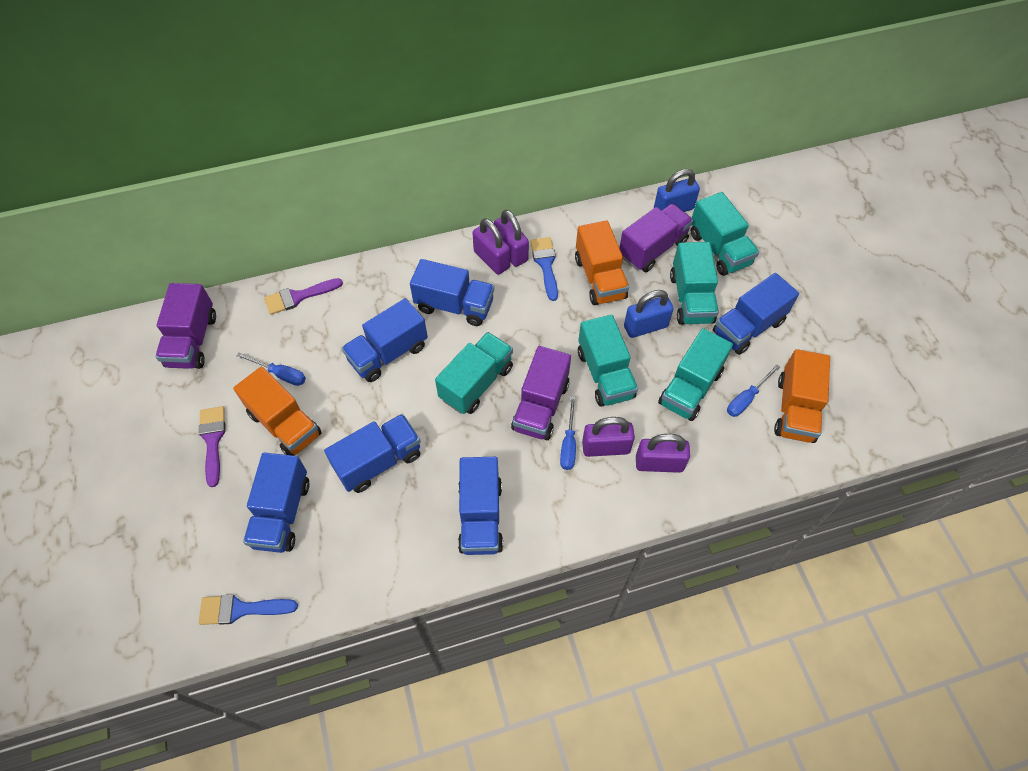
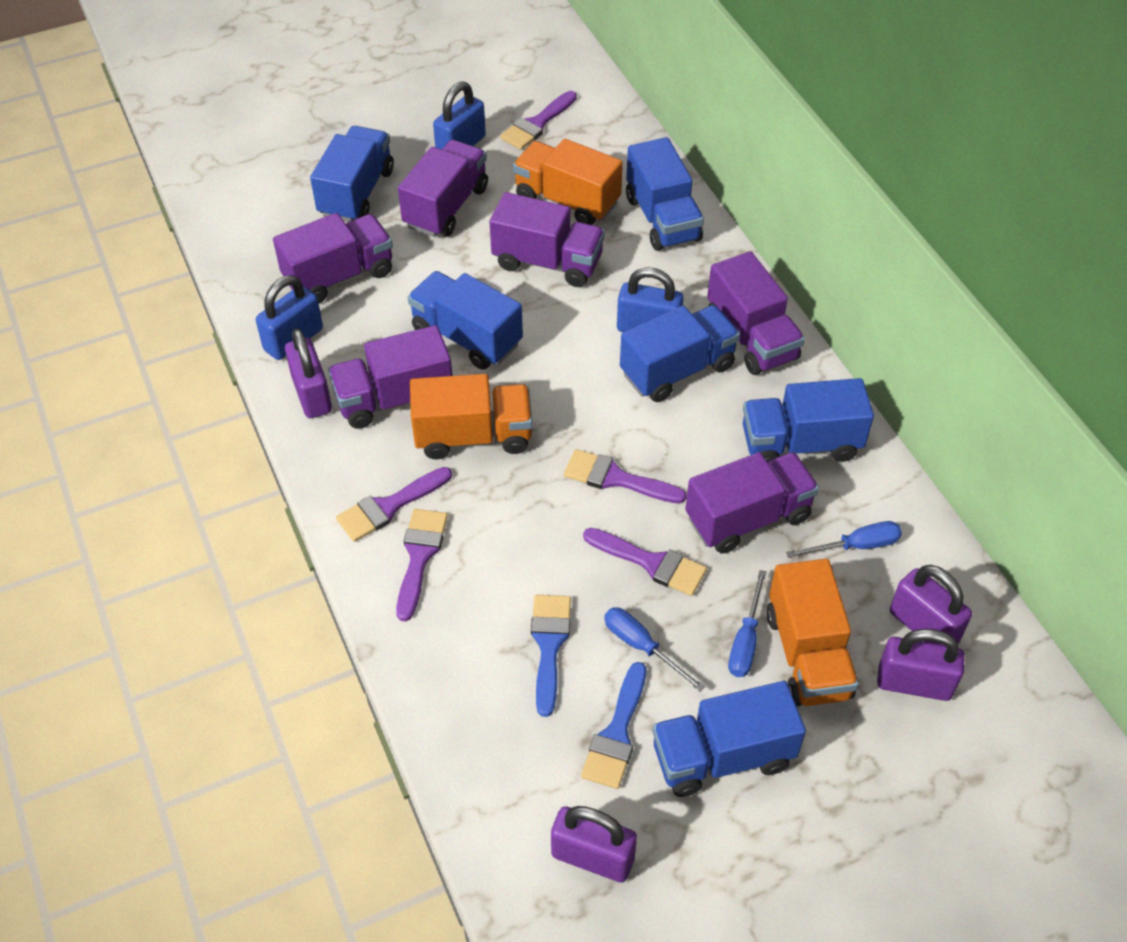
blue padlock: 2 -> 3
purple brush: 2 -> 5
purple truck: 3 -> 6
turquoise truck: 5 -> 0

